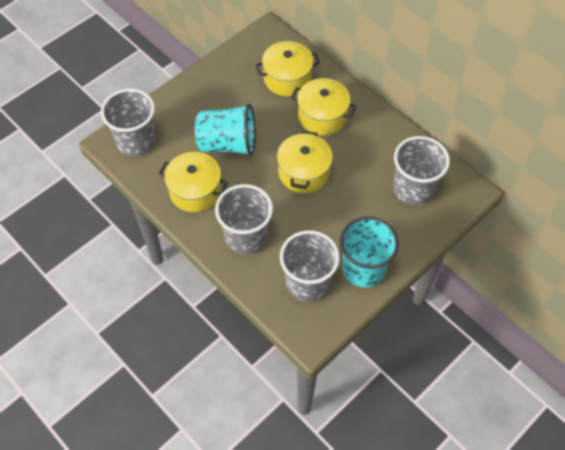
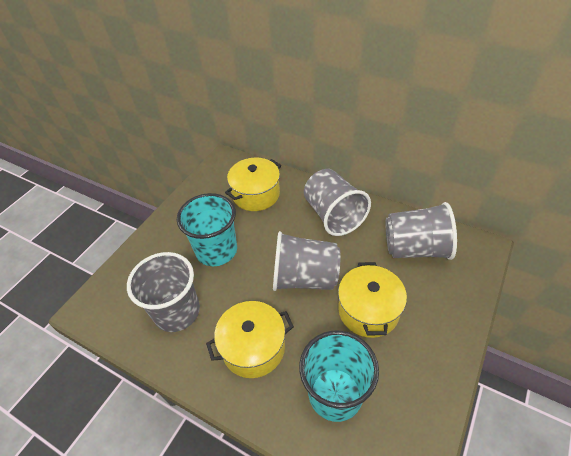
yellow pot: 4 -> 3

